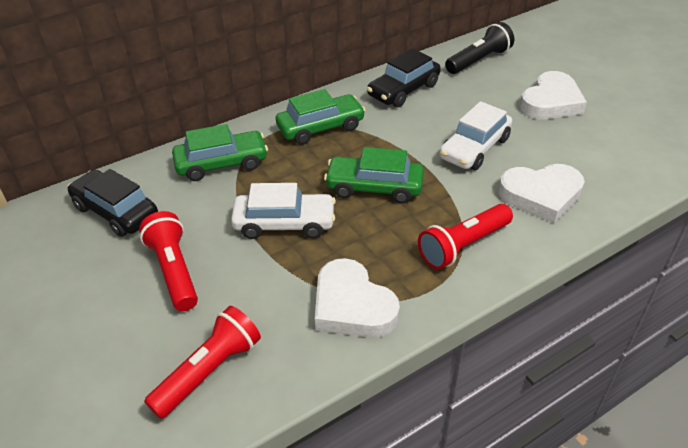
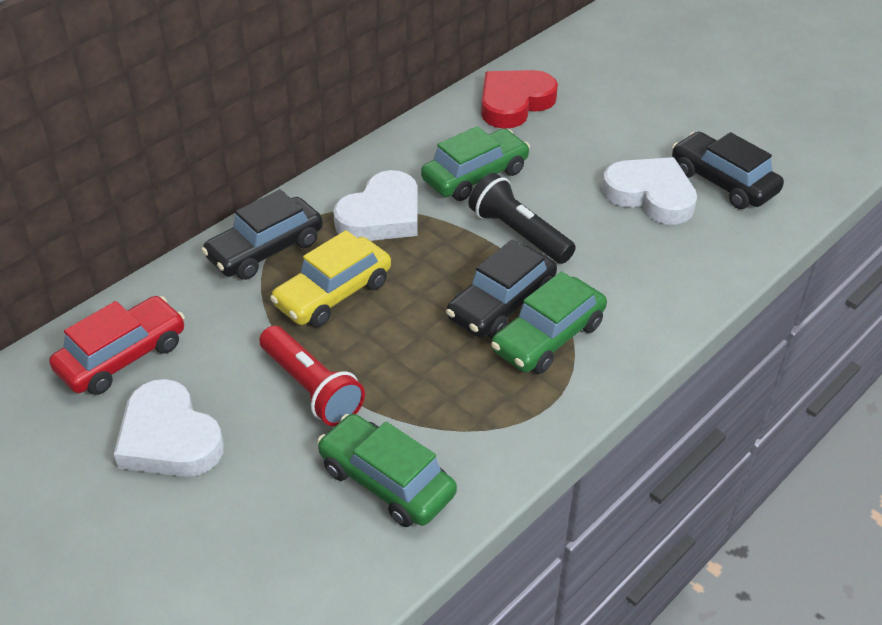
black car: 2 -> 3
red car: 0 -> 1
red flashlight: 3 -> 1
red heart: 0 -> 1
white car: 2 -> 0
yellow car: 0 -> 1

